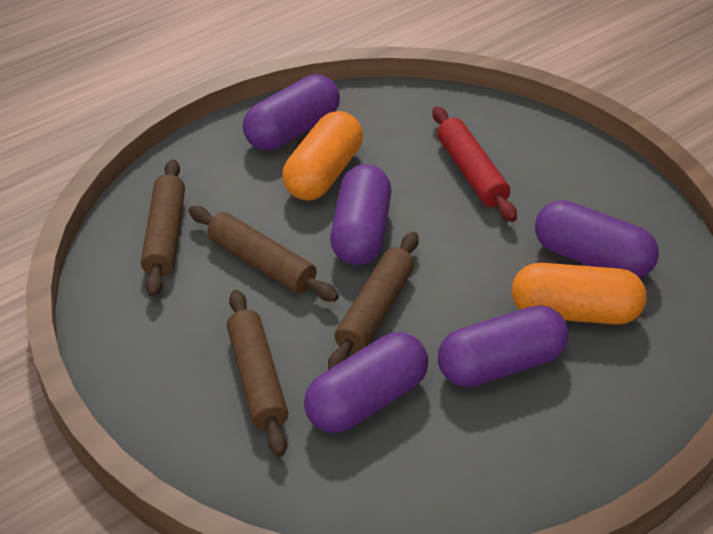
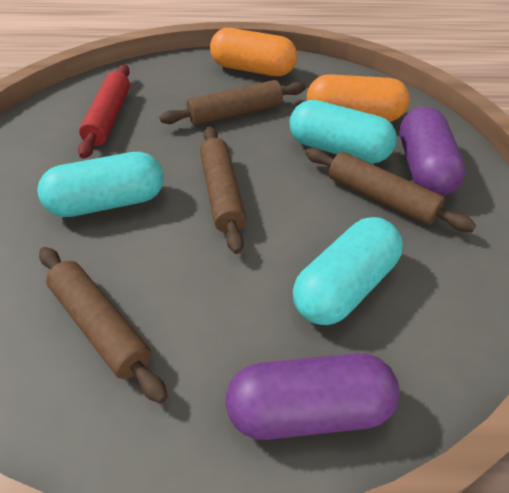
purple capsule: 5 -> 2
turquoise capsule: 0 -> 3

